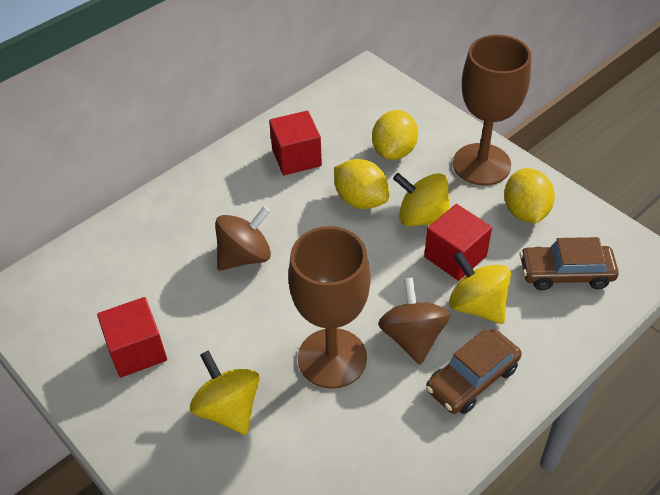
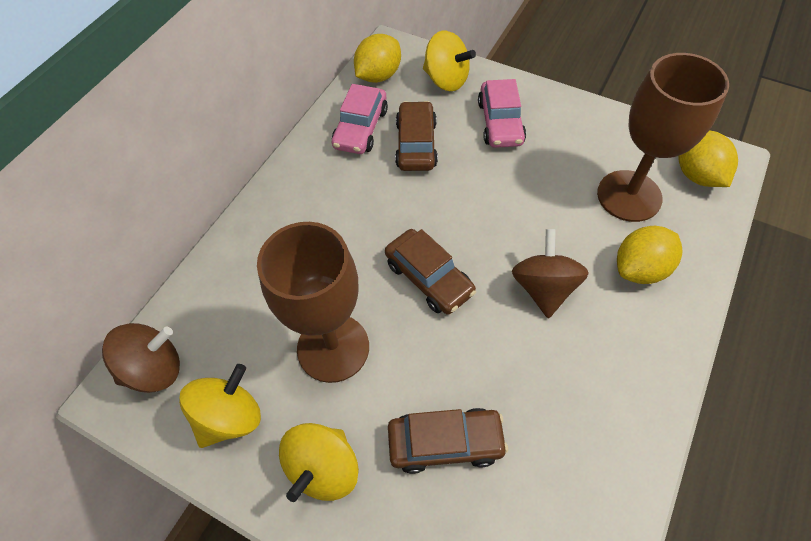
brown car: 2 -> 3
pink car: 0 -> 2
red cube: 3 -> 0

